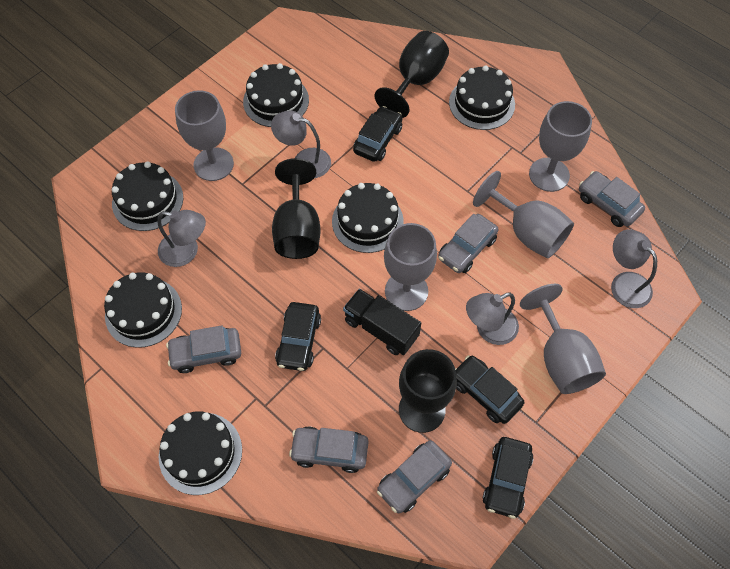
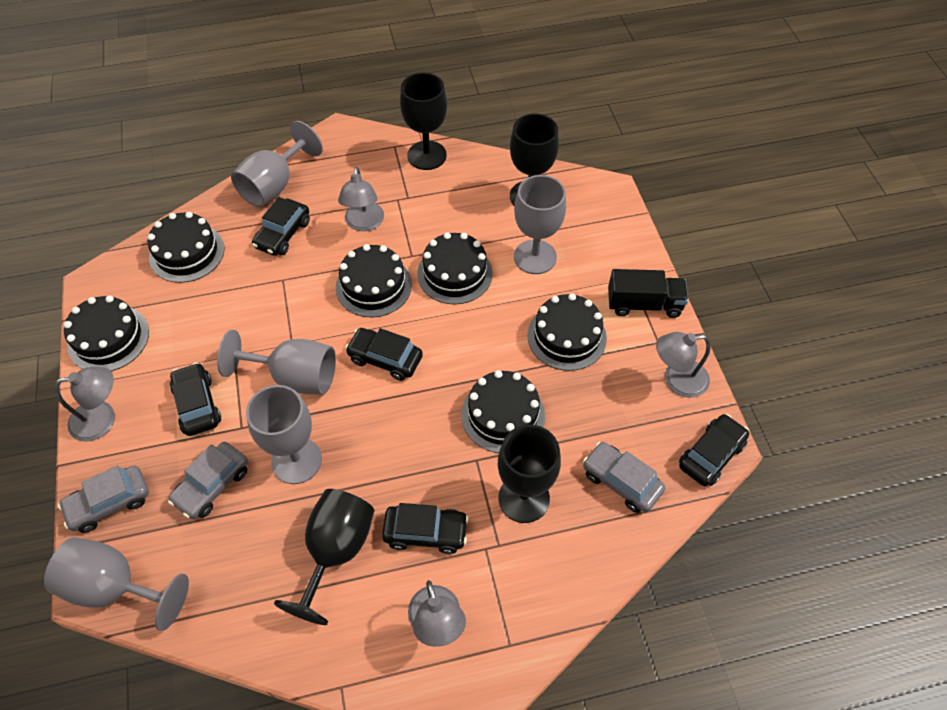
black car: 4 -> 5
black goblet: 3 -> 4
grey car: 5 -> 3

